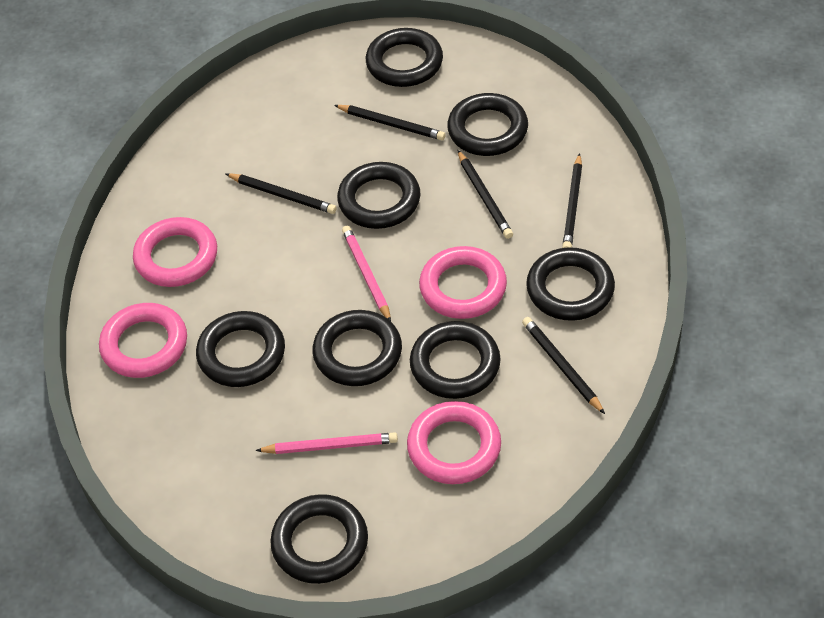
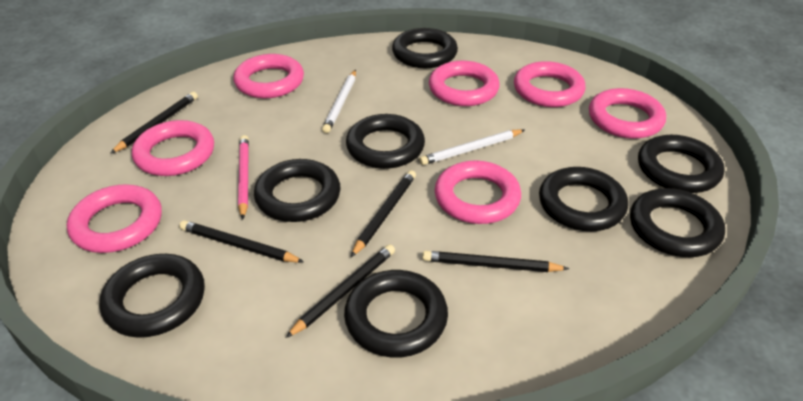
pink pencil: 2 -> 1
pink ring: 4 -> 7
white pencil: 0 -> 2

